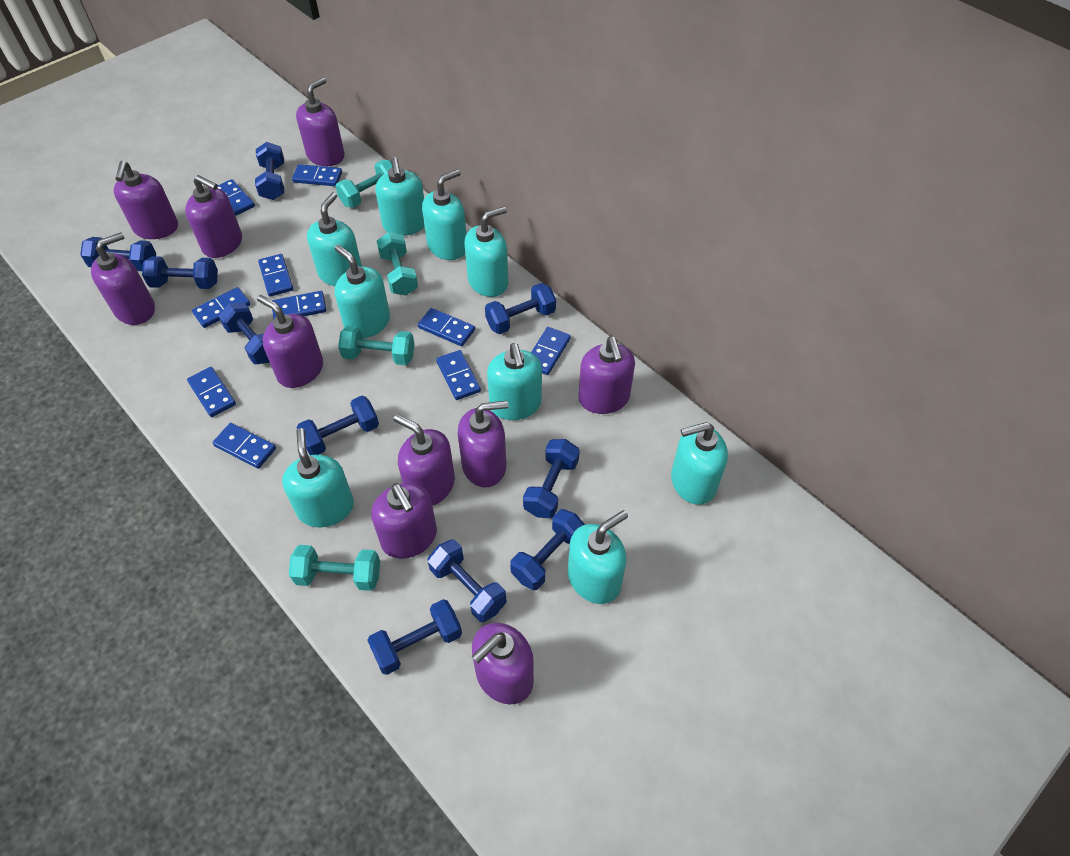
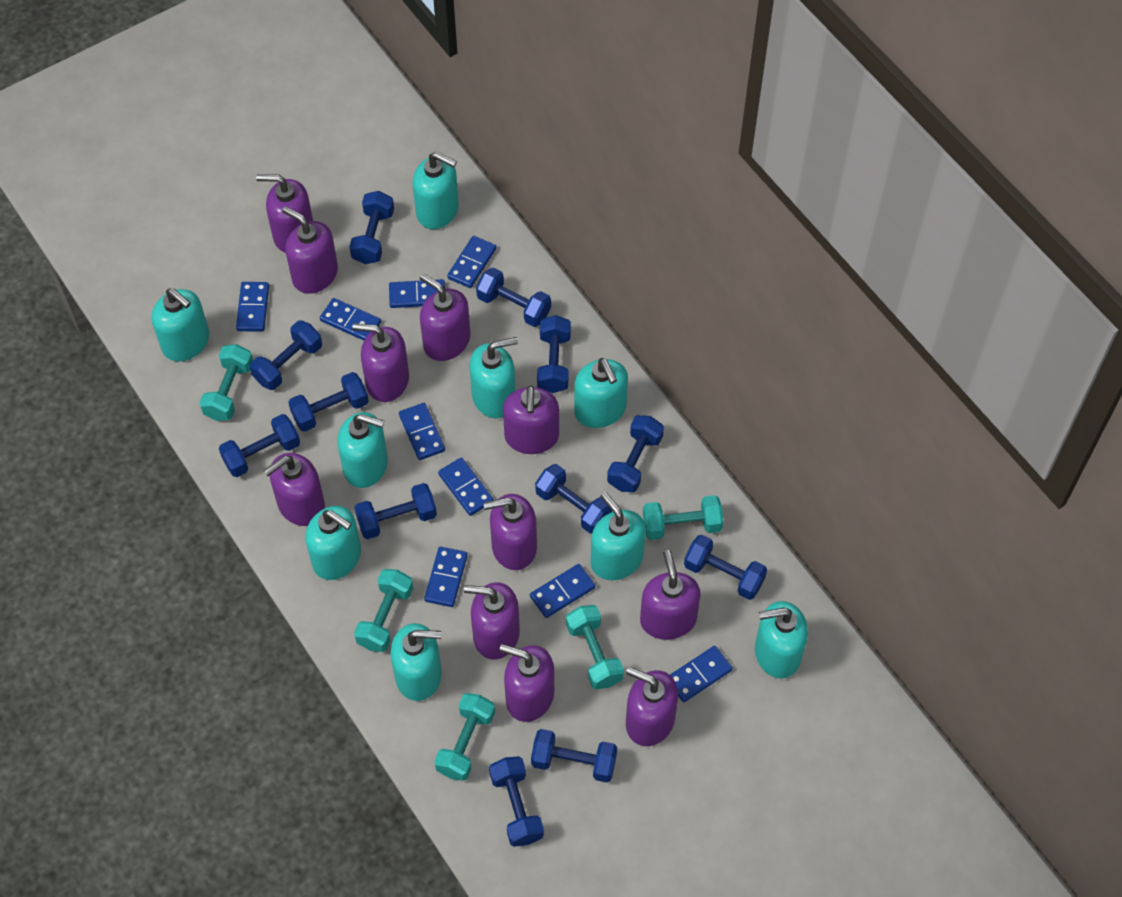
blue domino: 10 -> 9
blue dumbbell: 10 -> 12
purple soap dispenser: 10 -> 11
turquoise dumbbell: 4 -> 5

